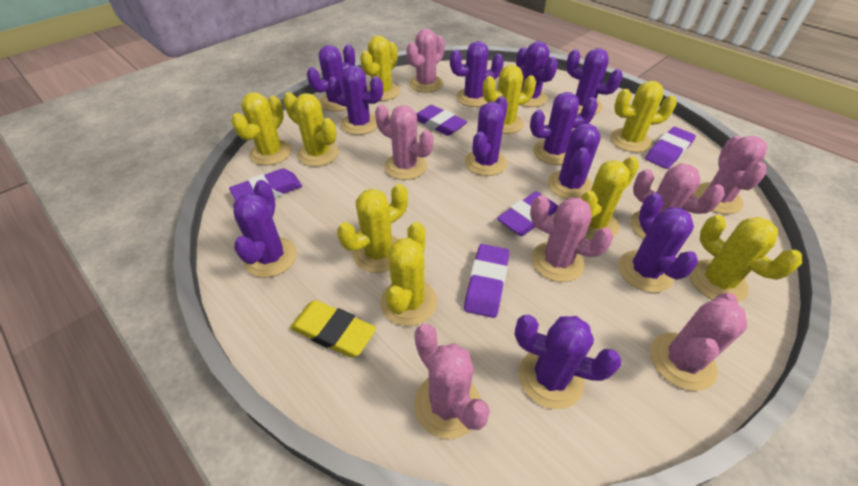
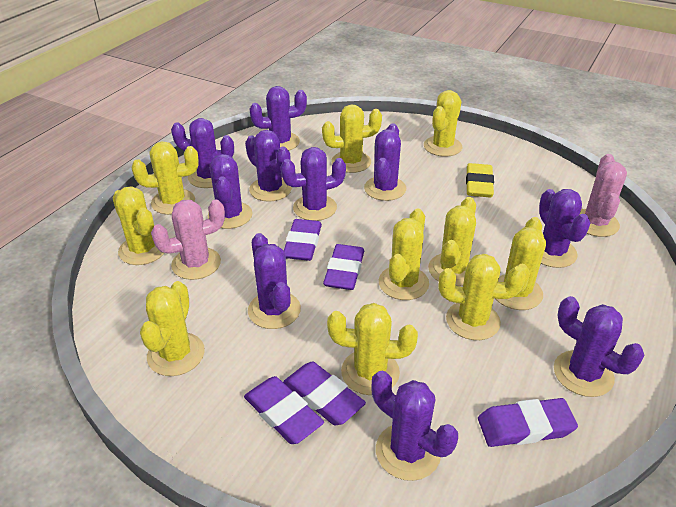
pink cactus: 7 -> 2
purple cactus: 11 -> 10
yellow cactus: 9 -> 10

